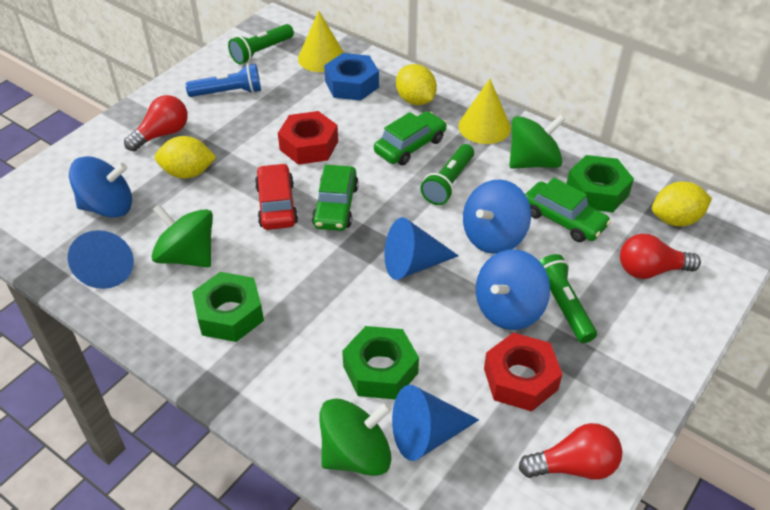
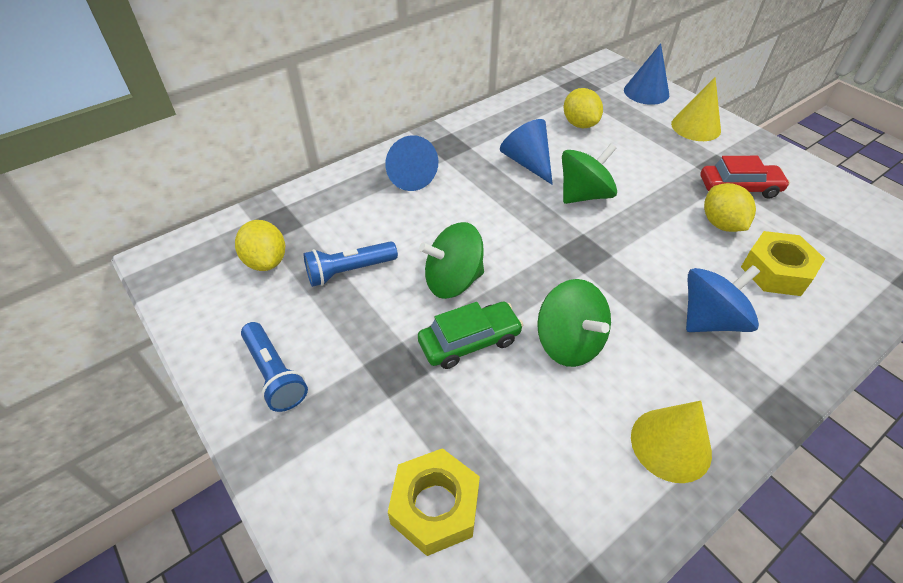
blue flashlight: 1 -> 2
blue nut: 1 -> 0
blue spinning top: 3 -> 1
green car: 3 -> 1
green flashlight: 3 -> 0
green nut: 3 -> 0
red light bulb: 3 -> 0
red nut: 2 -> 0
yellow nut: 0 -> 2

